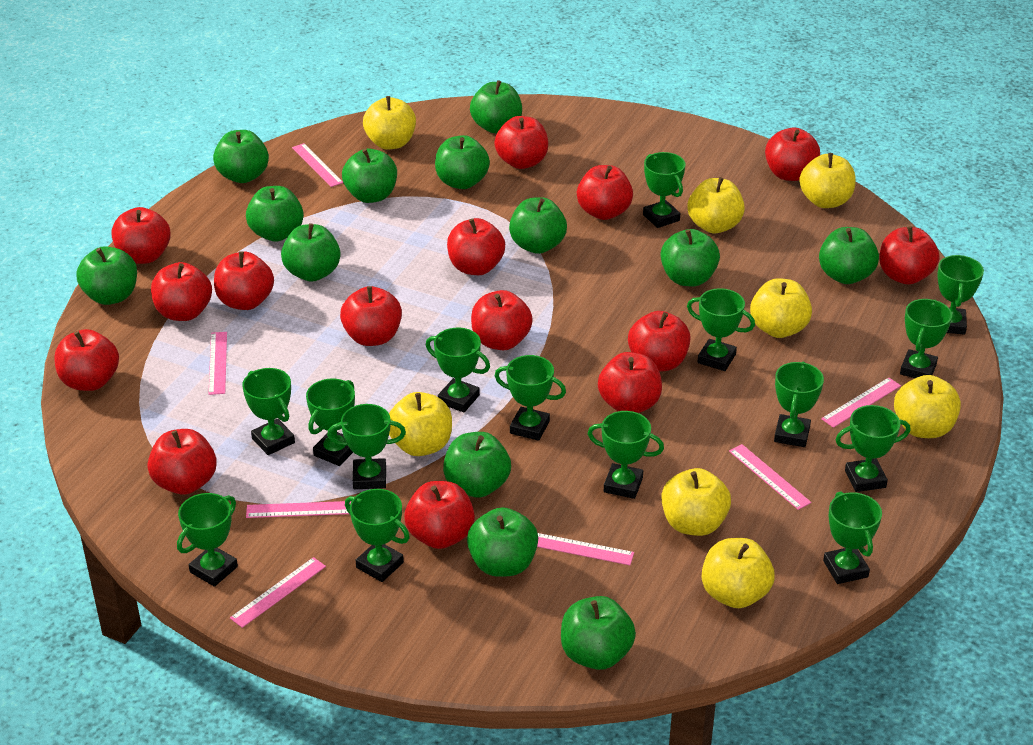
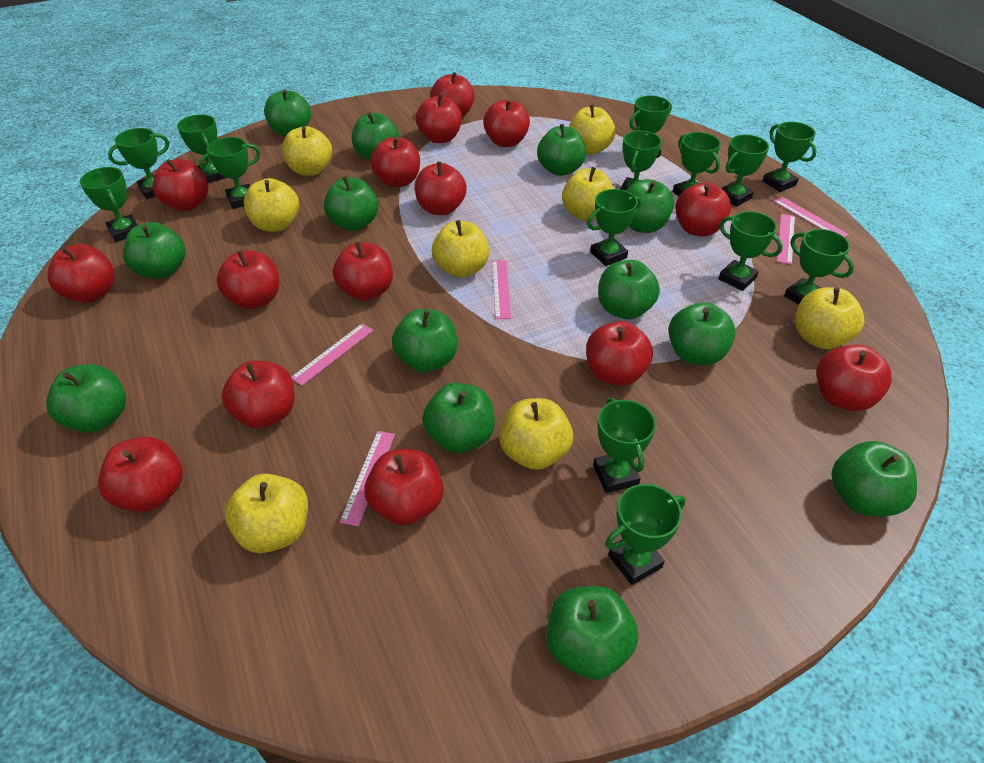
green trophy: 15 -> 14
pink ruler: 7 -> 5

